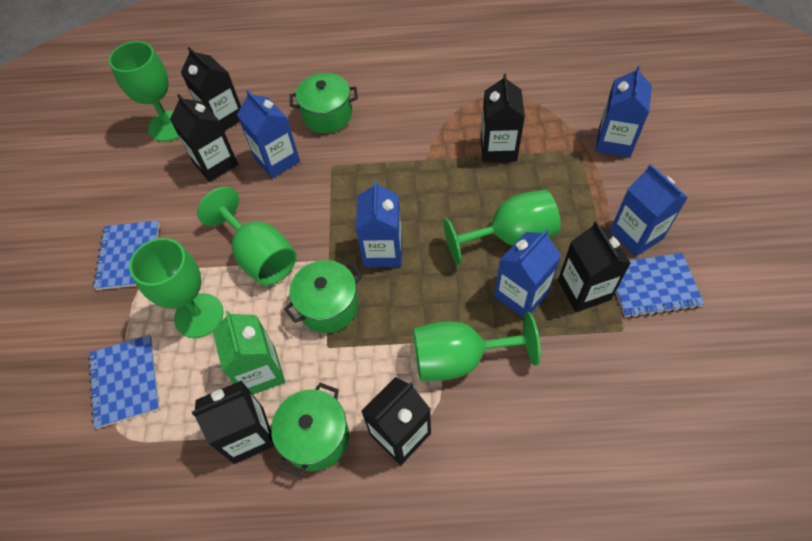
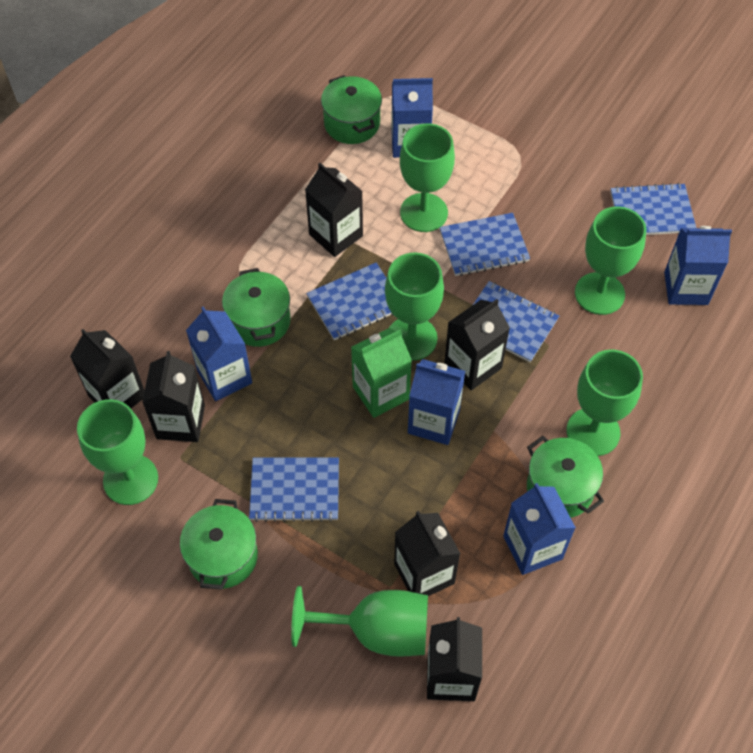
blue notebook: 3 -> 5
green goblet: 5 -> 6
green pot: 3 -> 4

